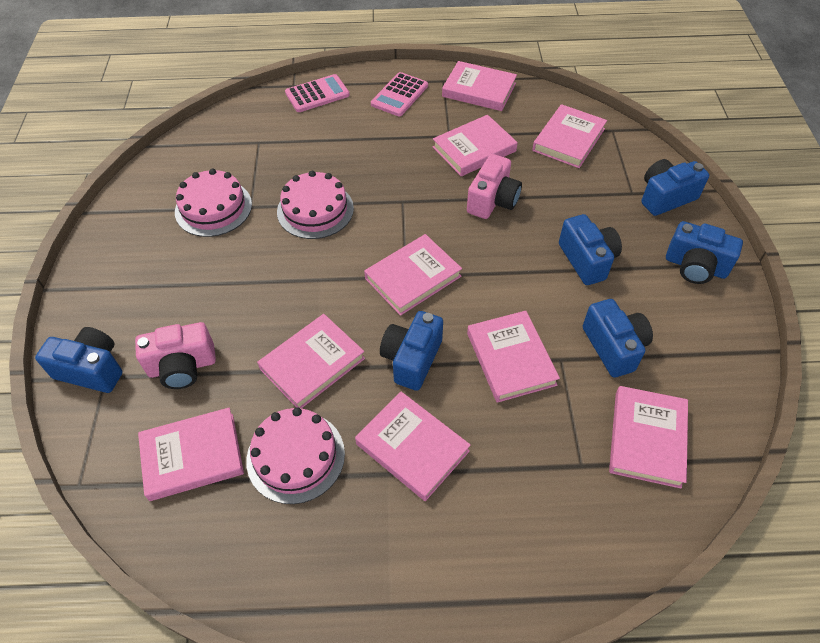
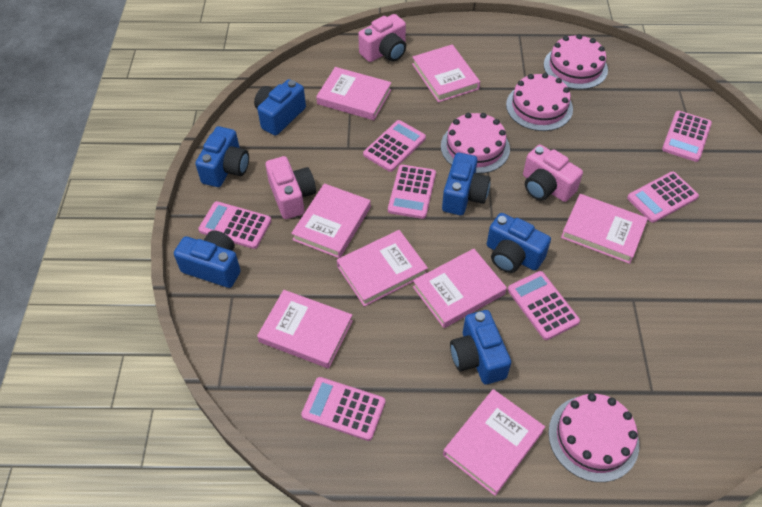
pink book: 9 -> 8
pink cake: 3 -> 4
pink calculator: 2 -> 7
pink camera: 2 -> 3

